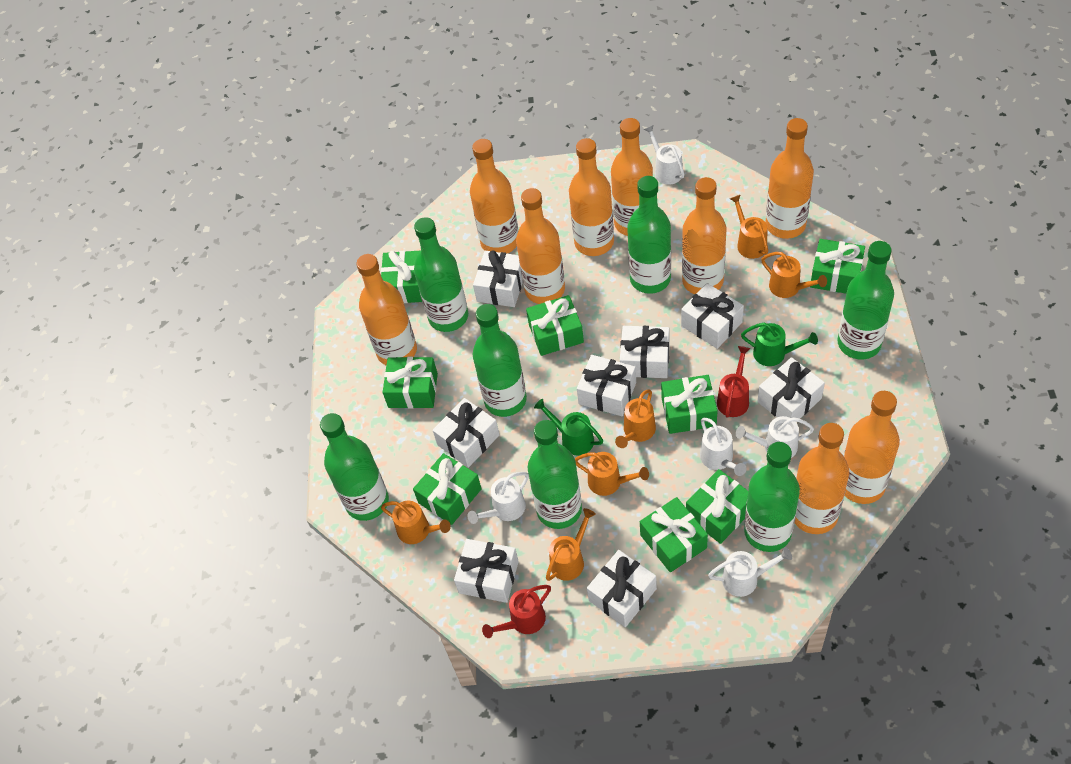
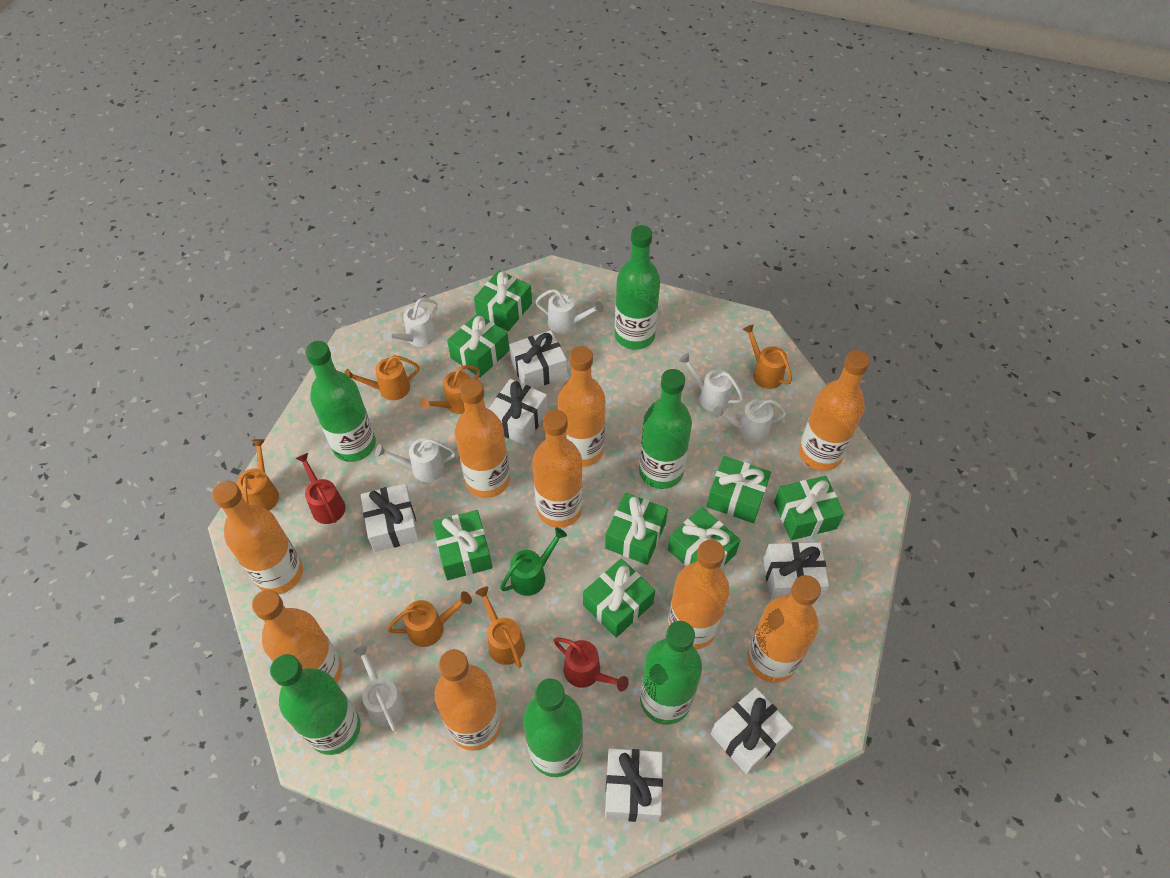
green bottle: 7 -> 6
green watering can: 2 -> 1
white gift: 8 -> 6
white watering can: 5 -> 6

